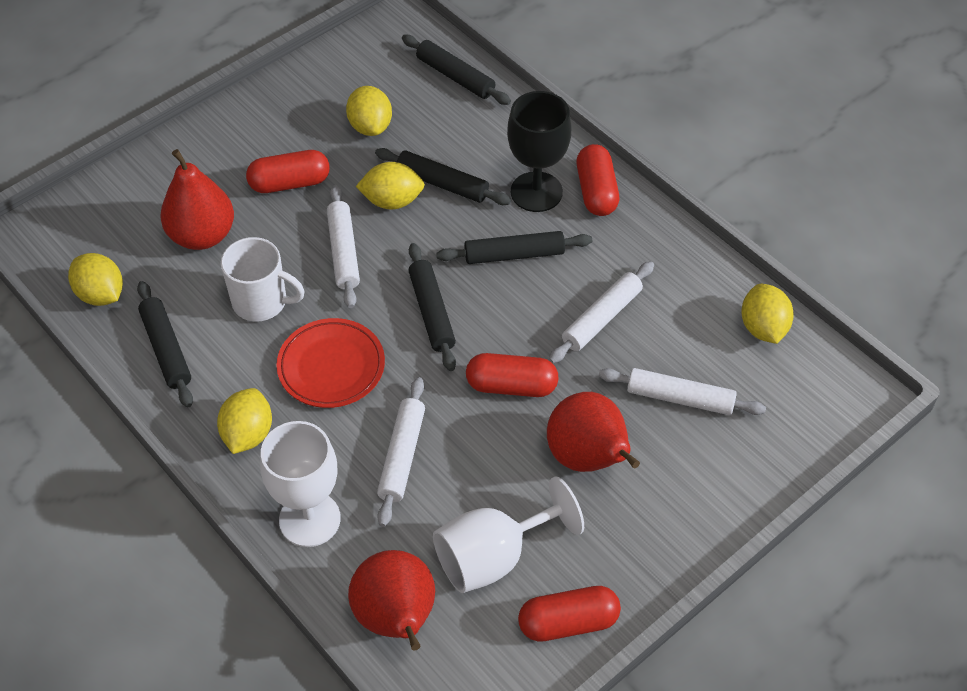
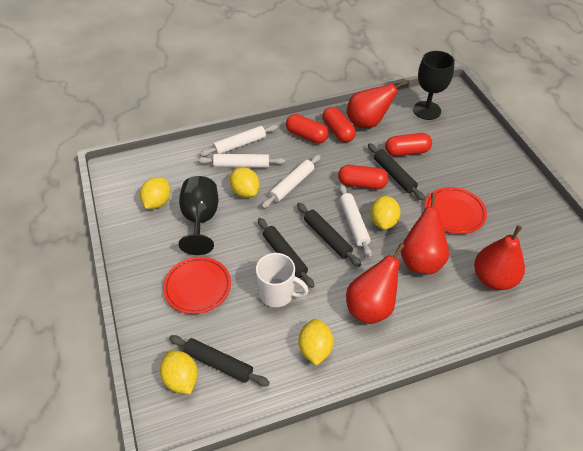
black goblet: 1 -> 2
black rolling pin: 5 -> 4
red pear: 3 -> 4
red plate: 1 -> 2
white goblet: 2 -> 0

